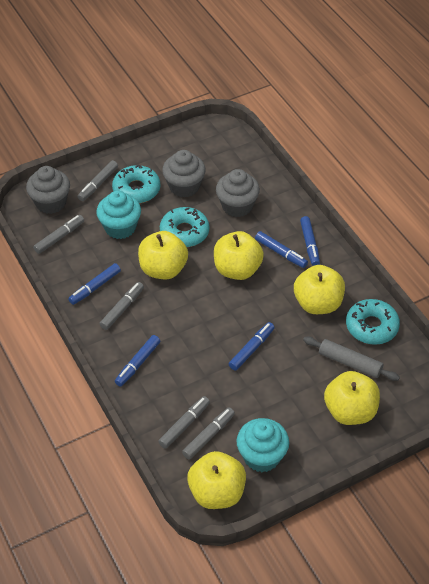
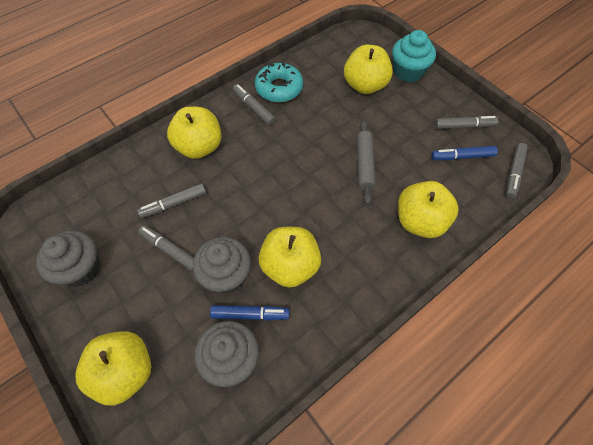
blue marker: 5 -> 2
turquoise cupcake: 2 -> 1
turquoise donut: 3 -> 1

